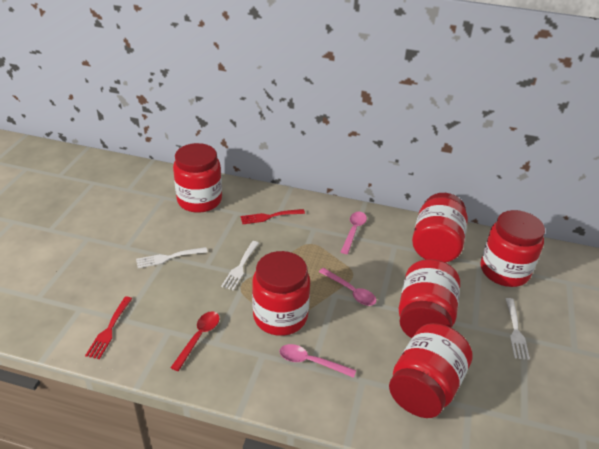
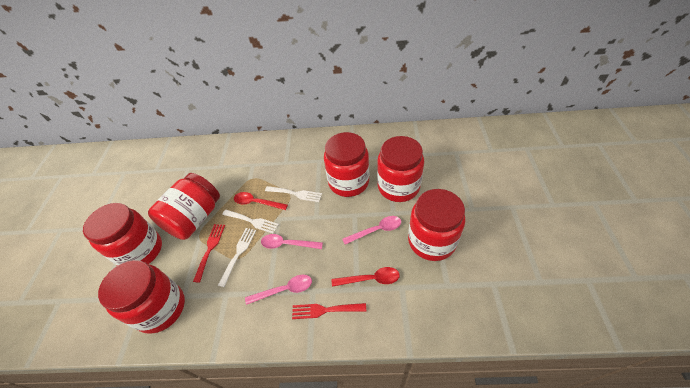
red spoon: 1 -> 2

